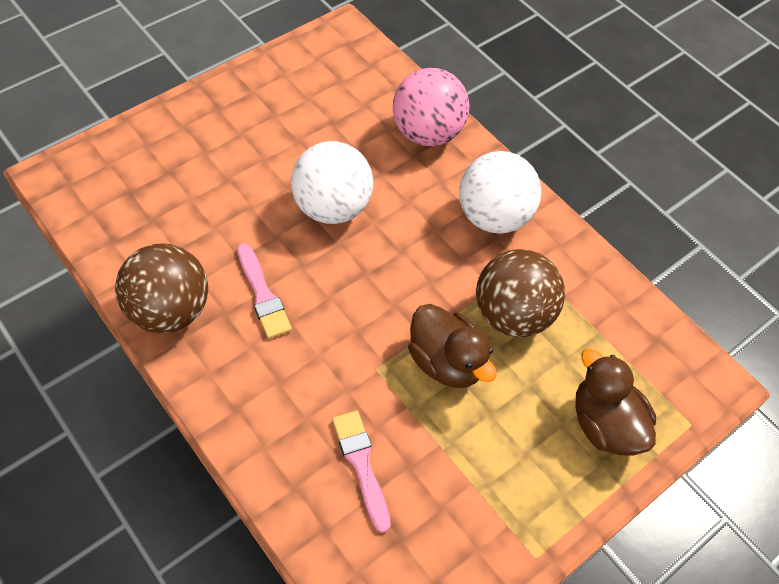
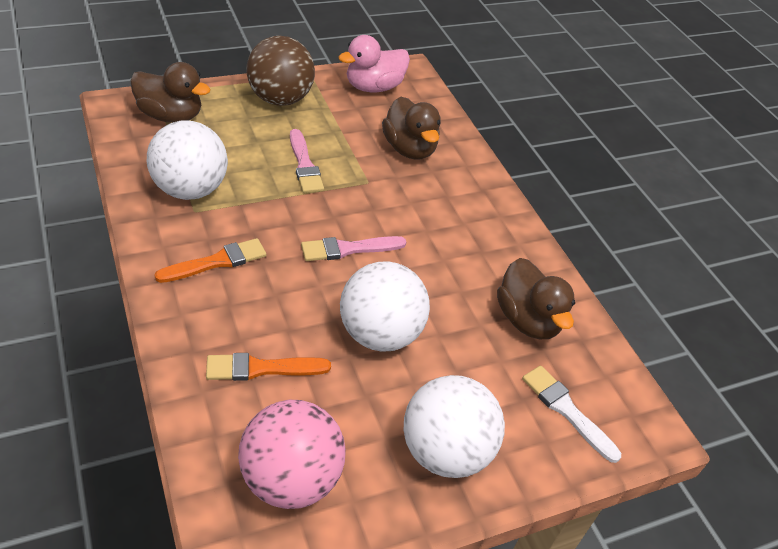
brown ball: 2 -> 1
brown duck: 2 -> 3
orange brush: 0 -> 2
pink duck: 0 -> 1
white ball: 2 -> 3
white brush: 0 -> 1

